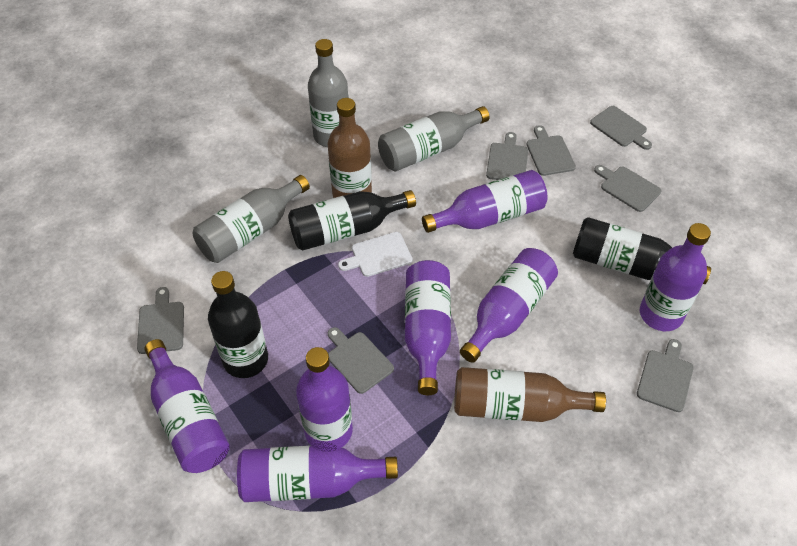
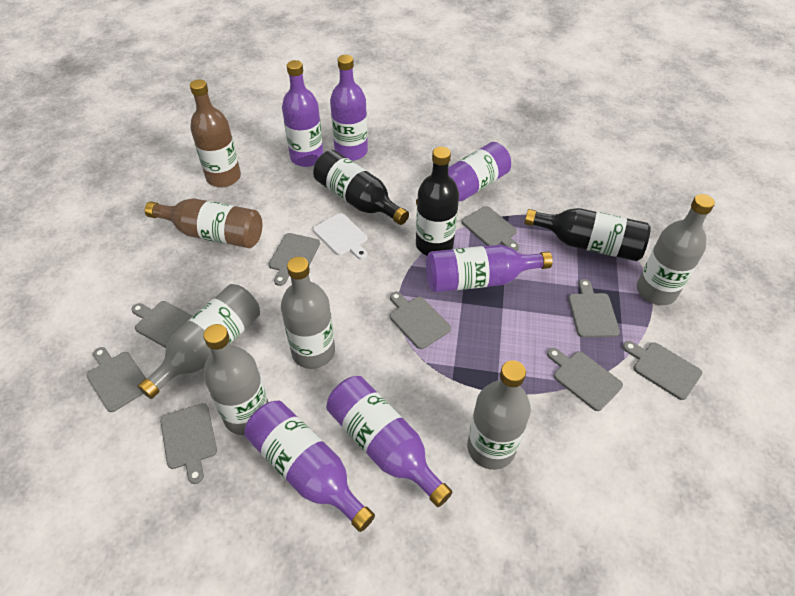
grey bottle: 3 -> 5
grey cutting board: 7 -> 9
purple bottle: 7 -> 6

